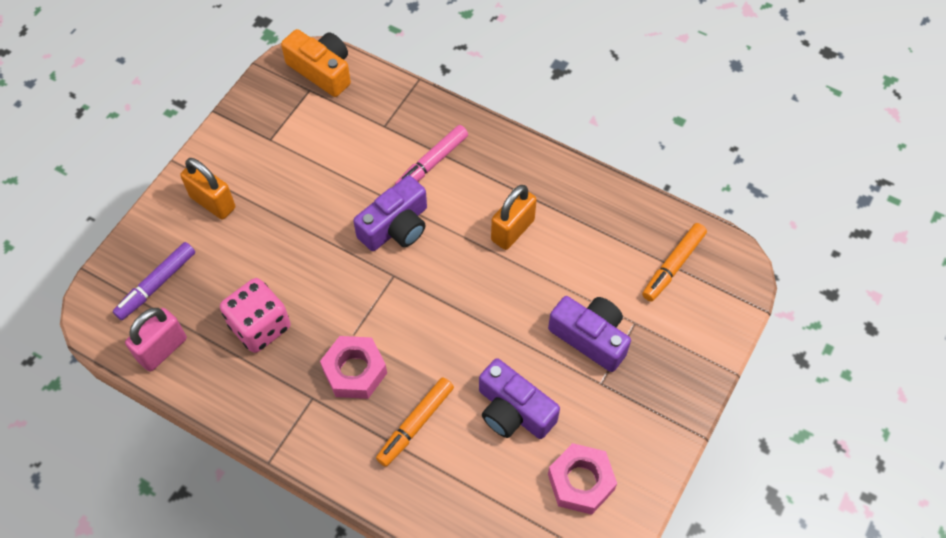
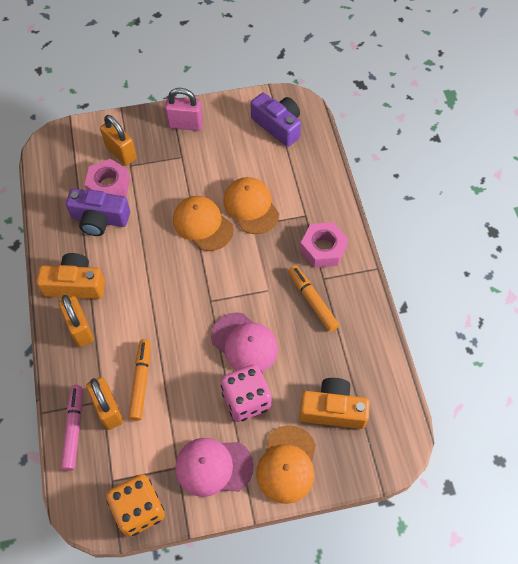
orange camera: 1 -> 2
orange cap: 0 -> 3
orange dice: 0 -> 1
orange padlock: 2 -> 3
pink cap: 0 -> 2
purple camera: 3 -> 2
purple marker: 1 -> 0

